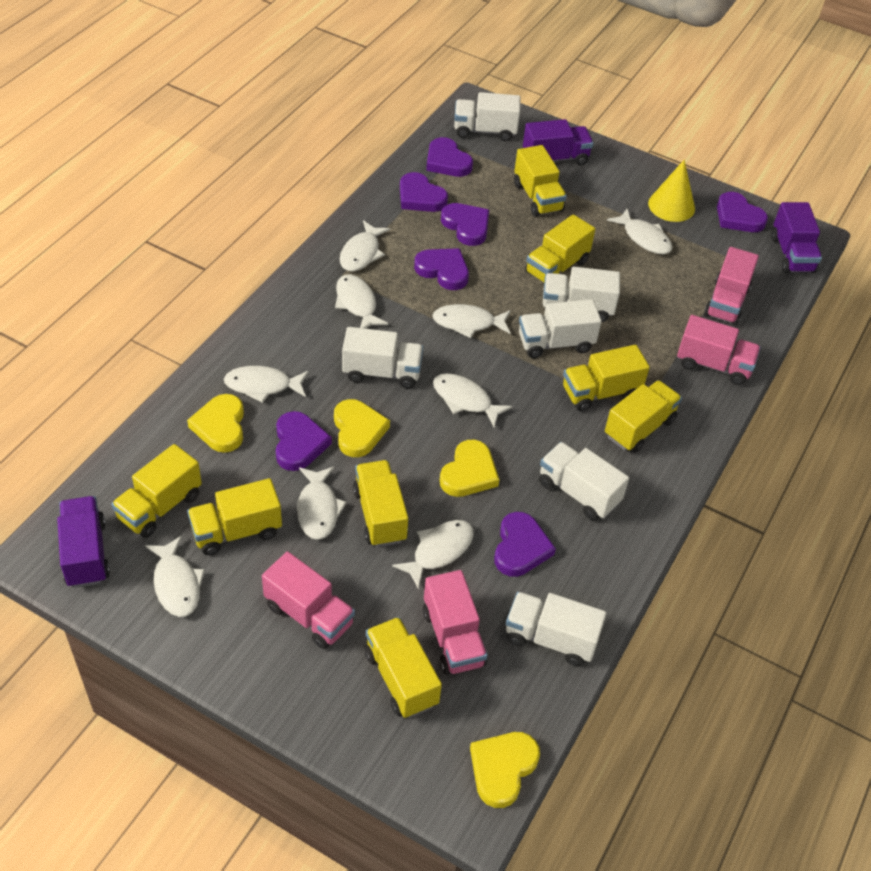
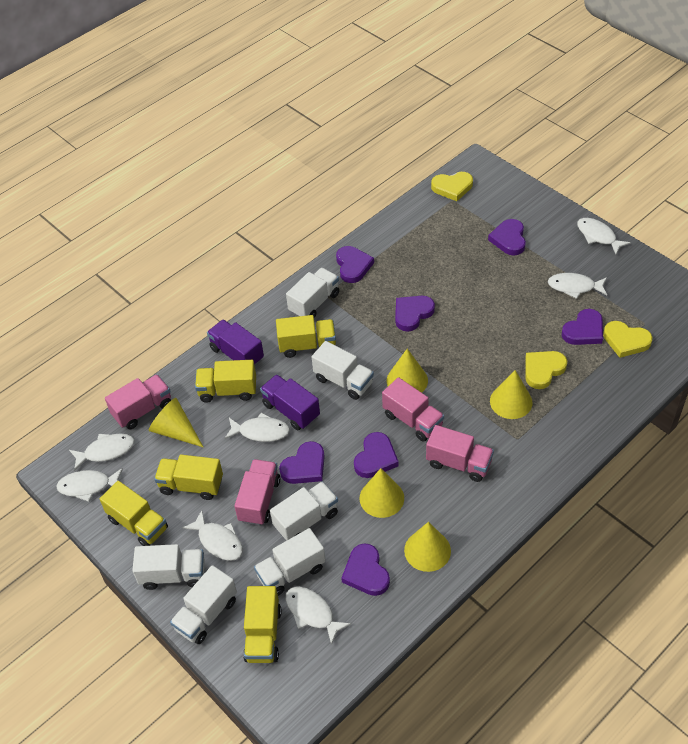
purple truck: 3 -> 2
white fish: 9 -> 7
yellow cone: 1 -> 5
yellow heart: 4 -> 3
yellow truck: 8 -> 5

